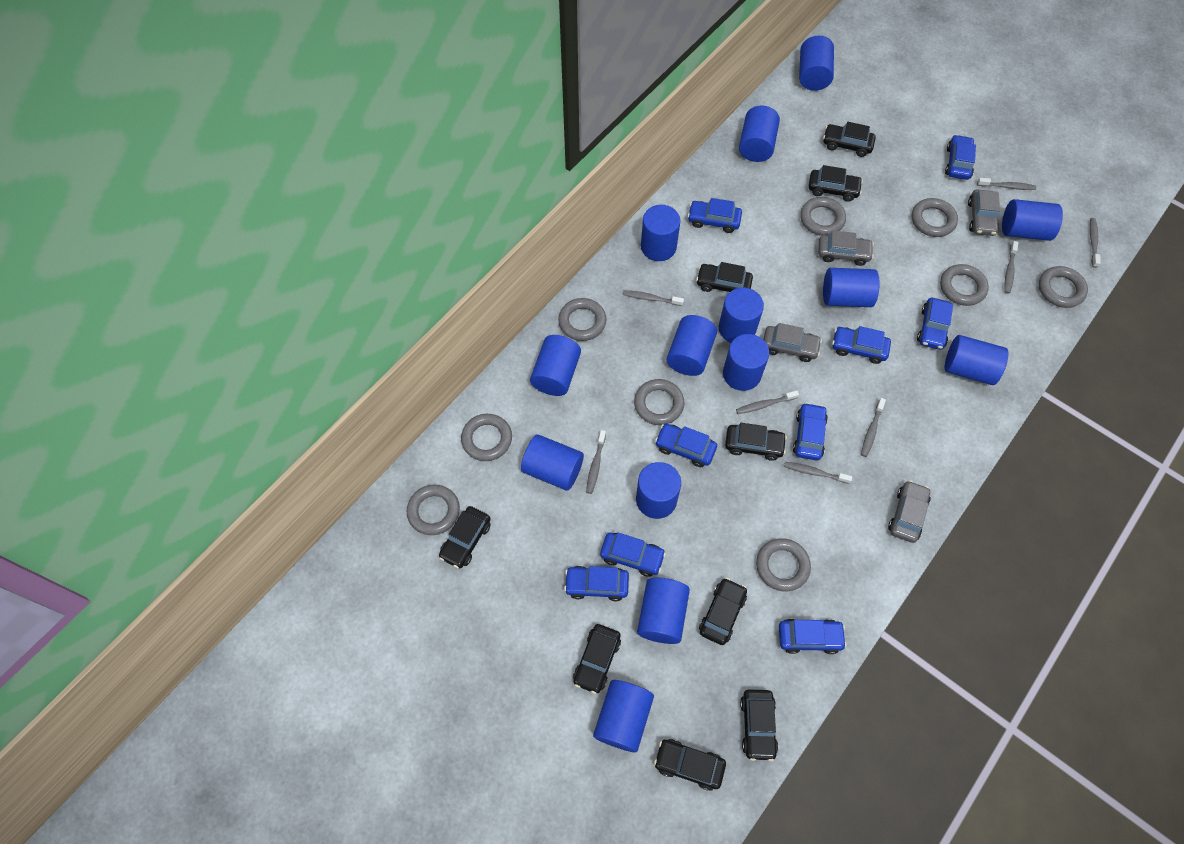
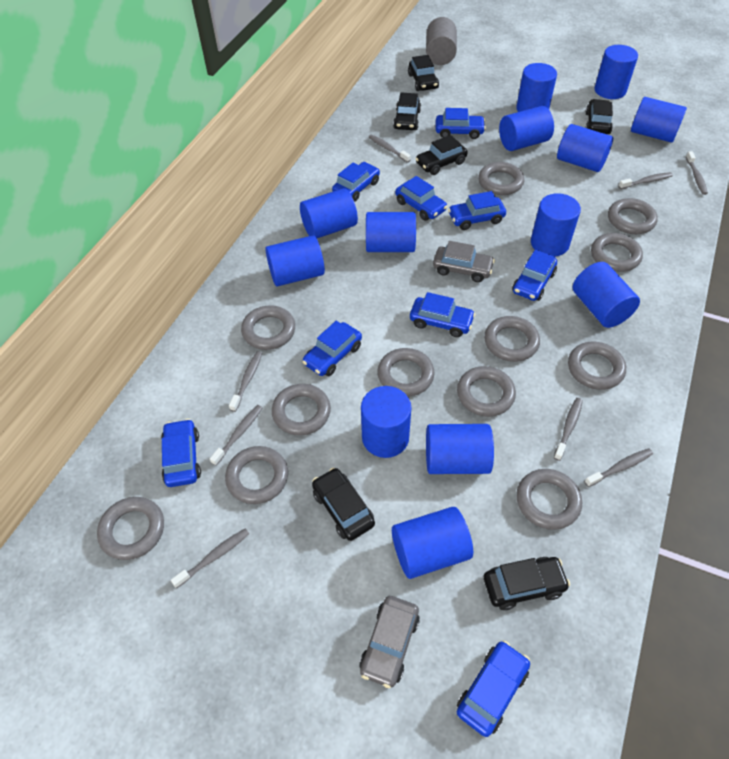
black car: 9 -> 6
blue cylinder: 14 -> 13
grey car: 4 -> 2
grey cylinder: 0 -> 1
grey ring: 9 -> 12

